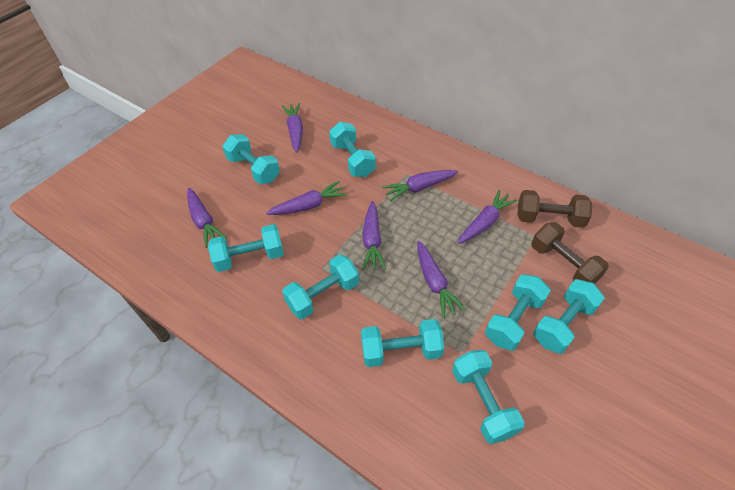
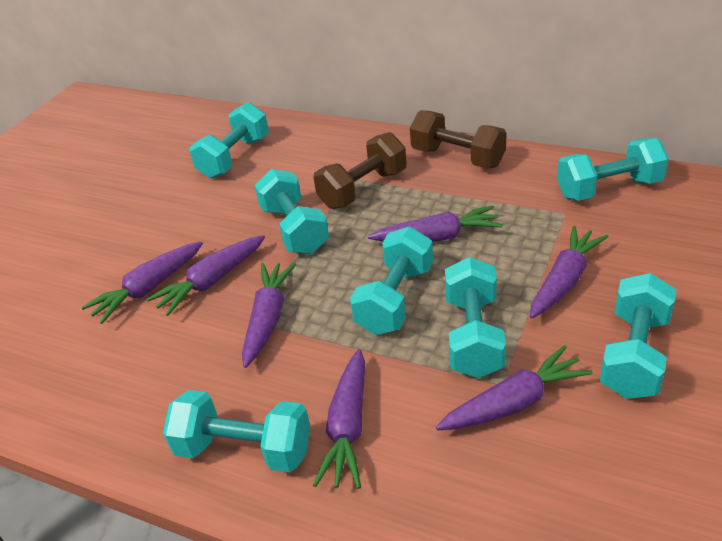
turquoise dumbbell: 8 -> 7

